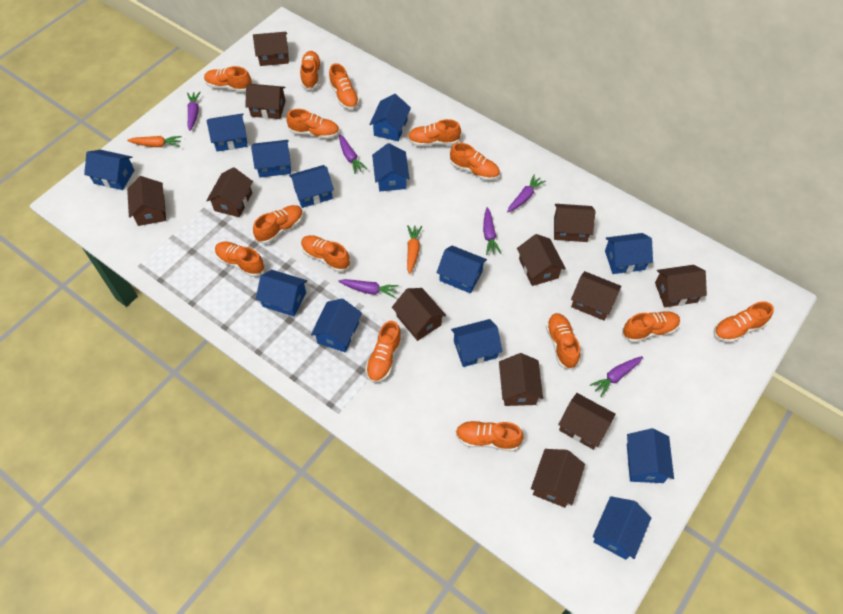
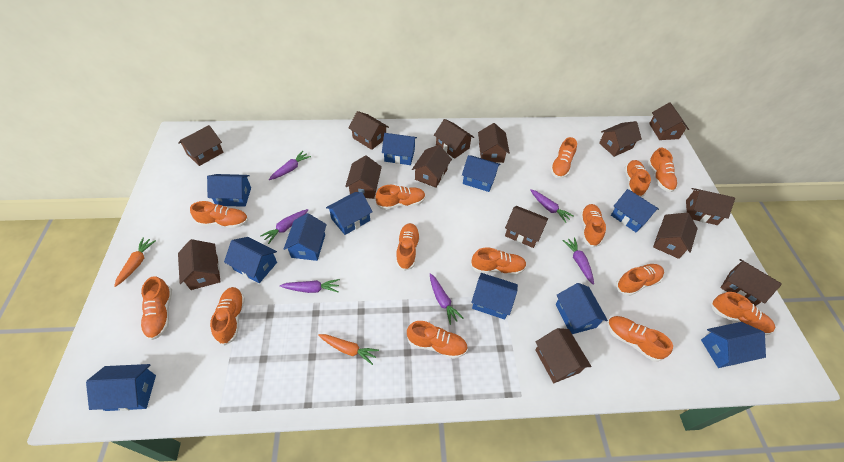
blue house: 13 -> 11
brown house: 12 -> 14

